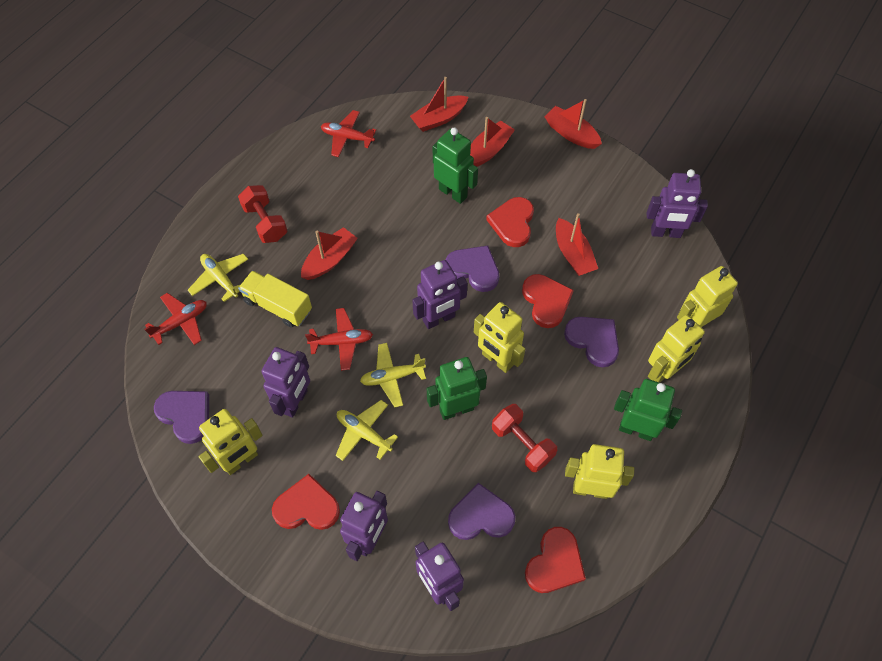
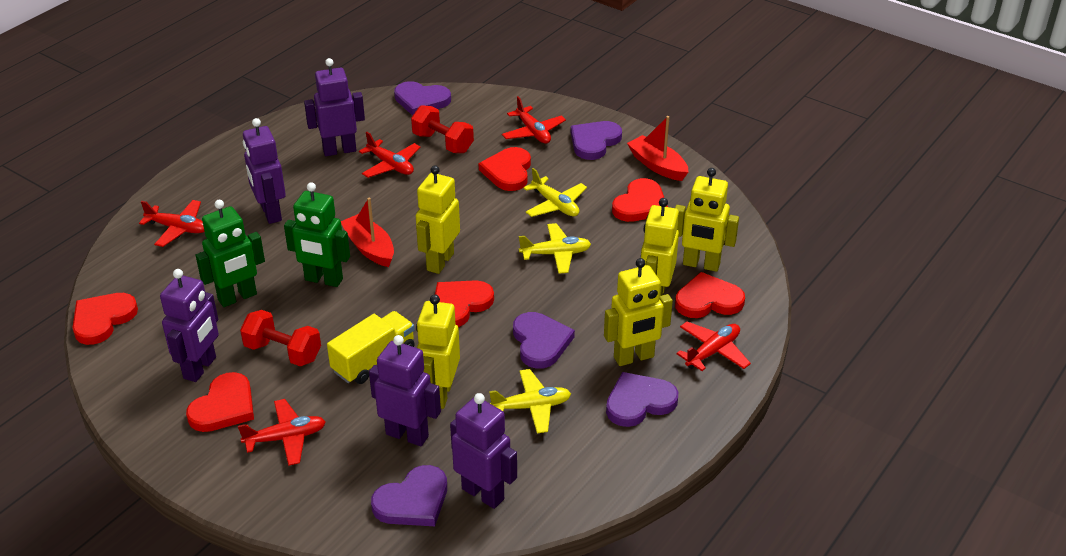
green robot: 3 -> 2
purple heart: 4 -> 5
red boat: 5 -> 2
red heart: 4 -> 6
red plane: 3 -> 5

